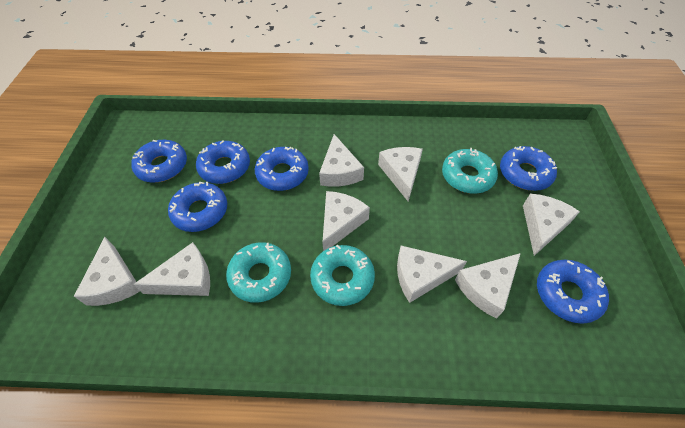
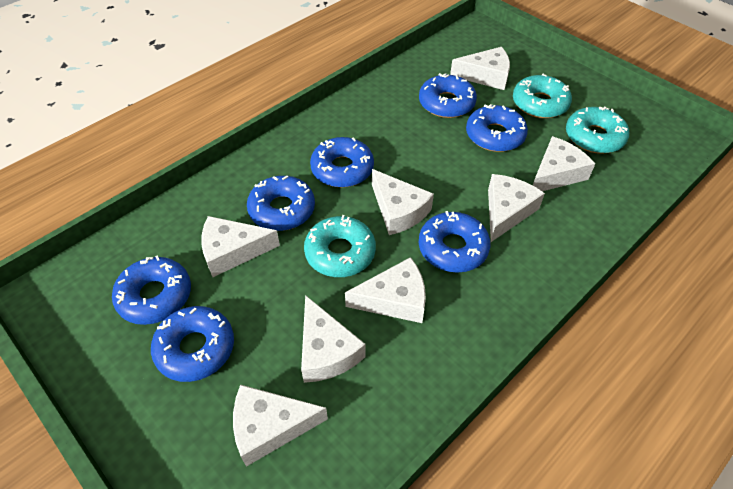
blue donut: 6 -> 7

